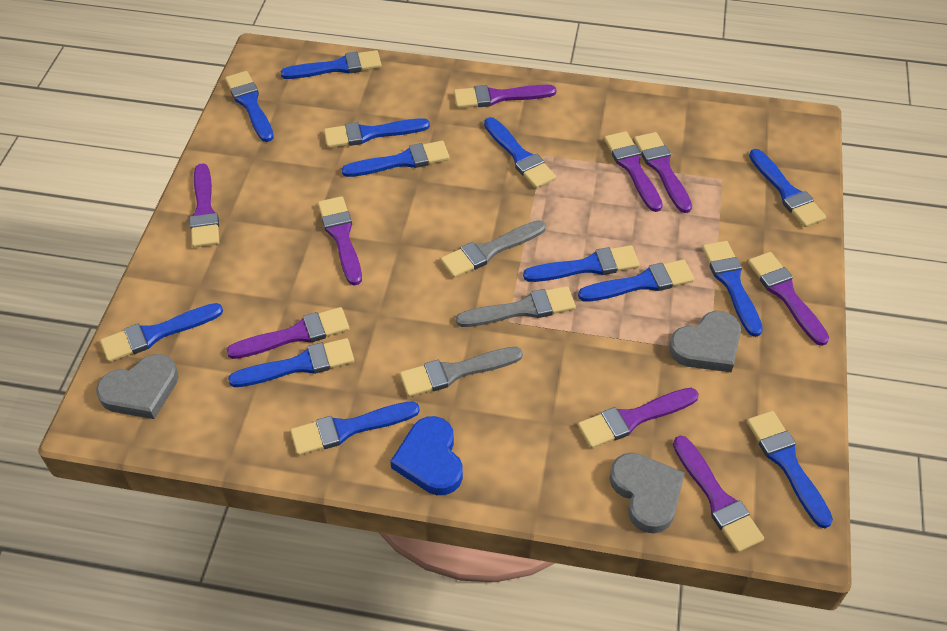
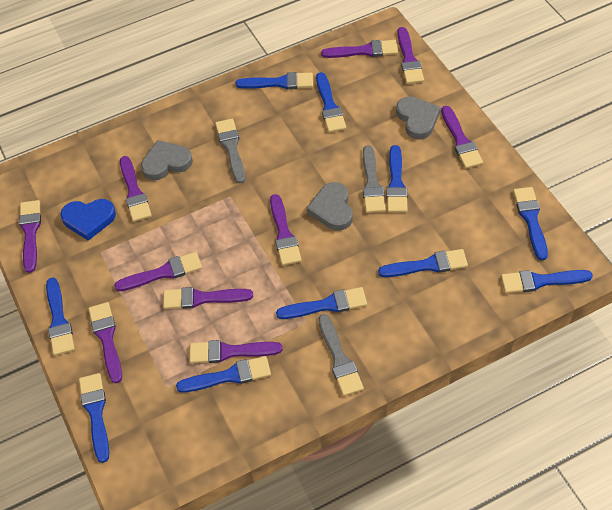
blue brush: 13 -> 10
purple brush: 9 -> 10

